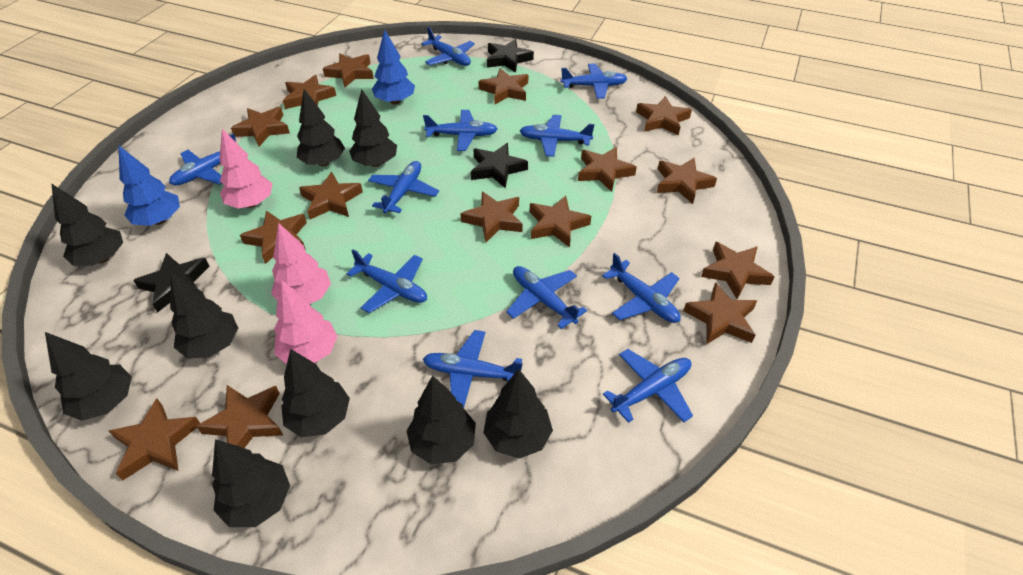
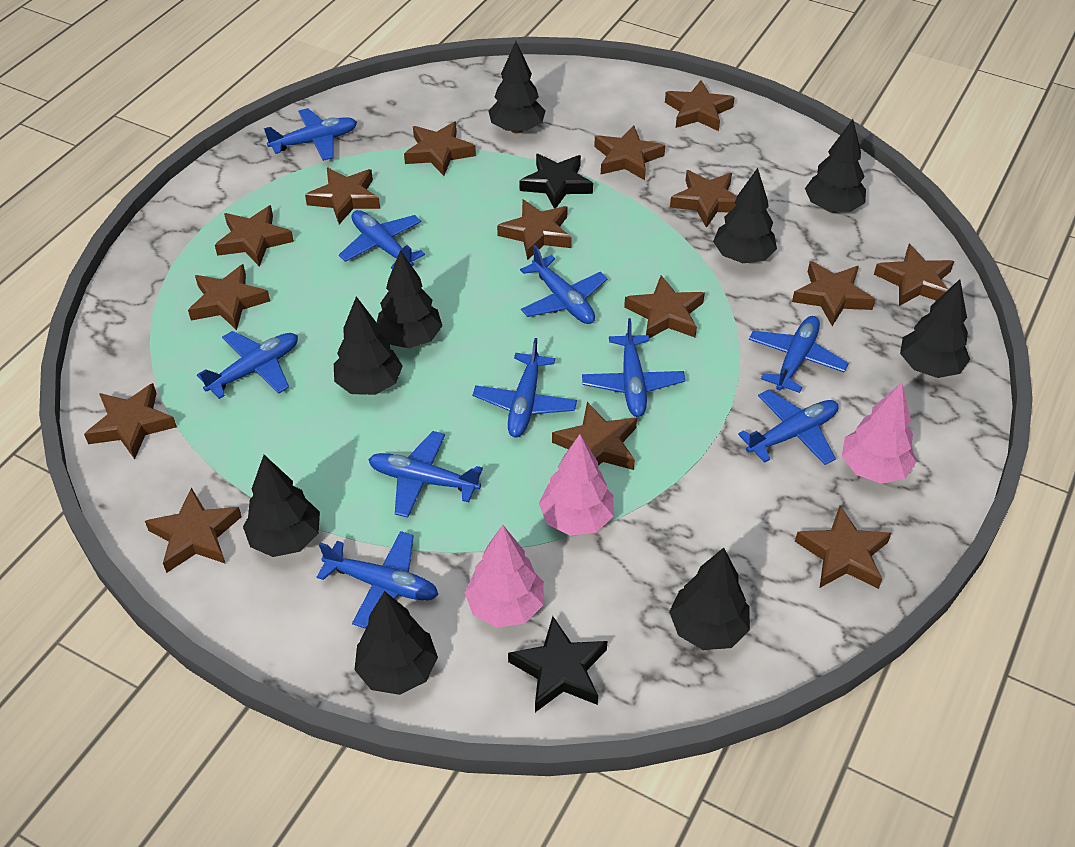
black star: 3 -> 2
blue plane: 11 -> 10
blue tree: 2 -> 0

